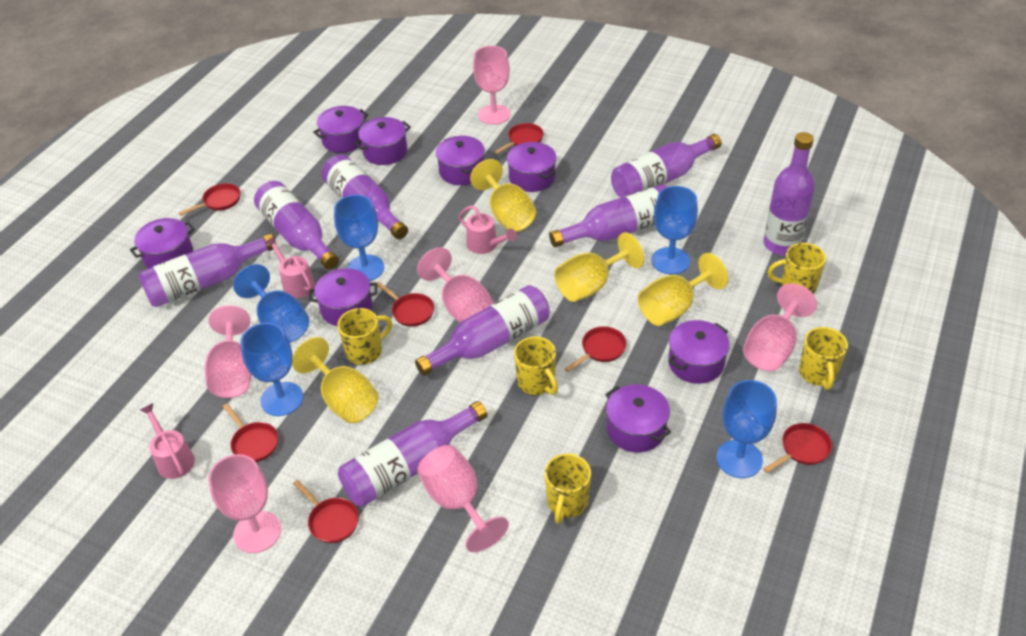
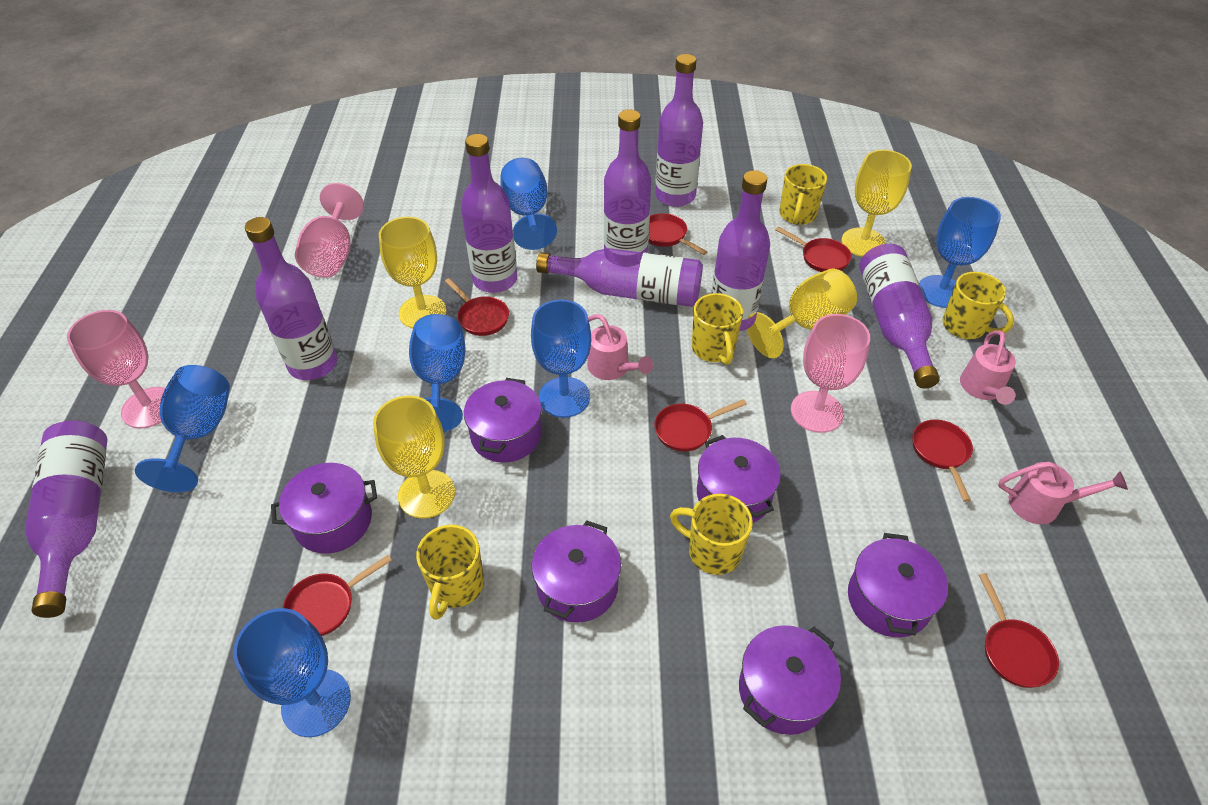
blue goblet: 5 -> 6
pink goblet: 6 -> 3
purple pot: 8 -> 6

